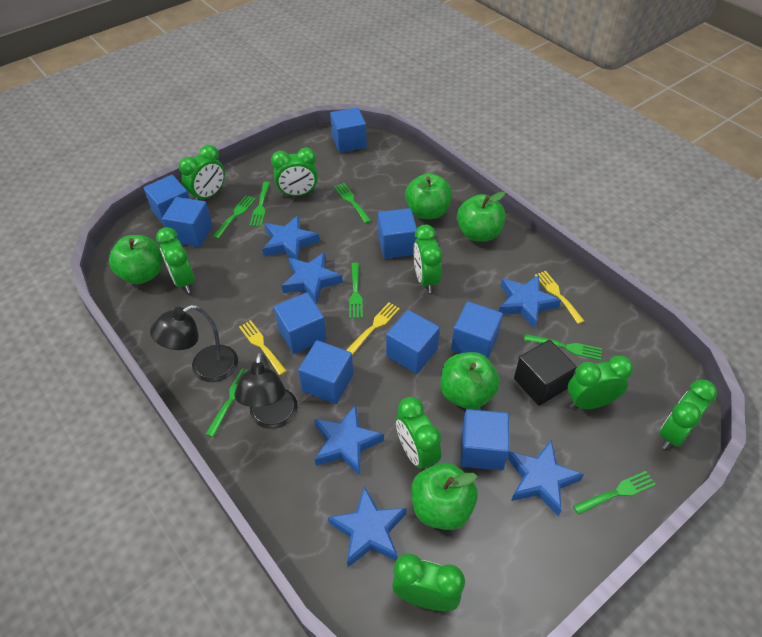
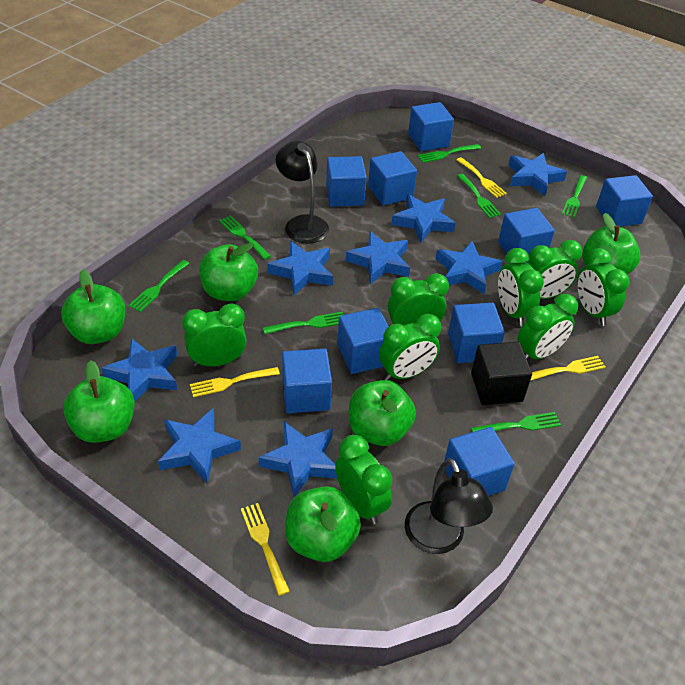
blue star: 6 -> 8
green apple: 5 -> 6
yellow fork: 3 -> 4

